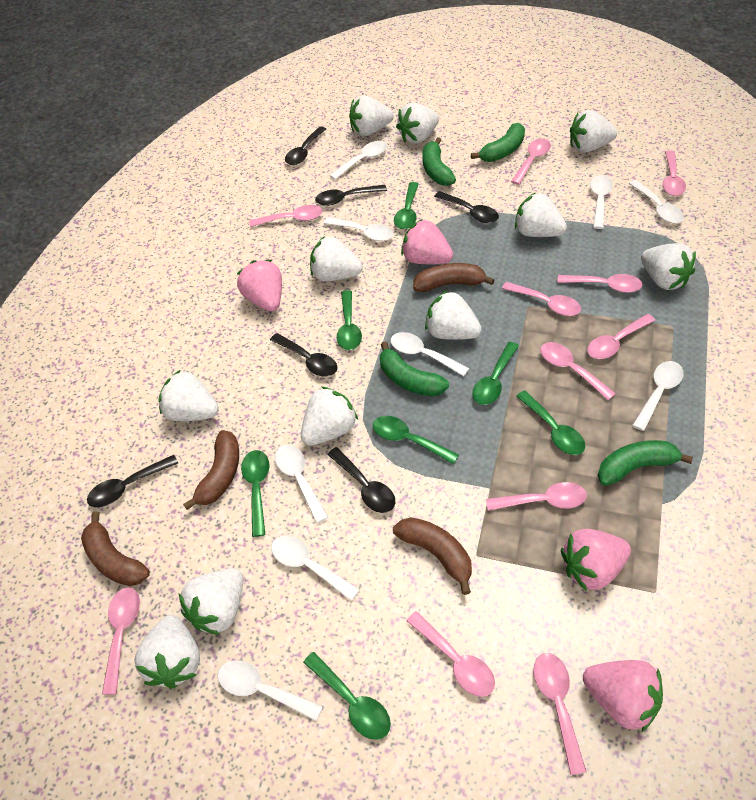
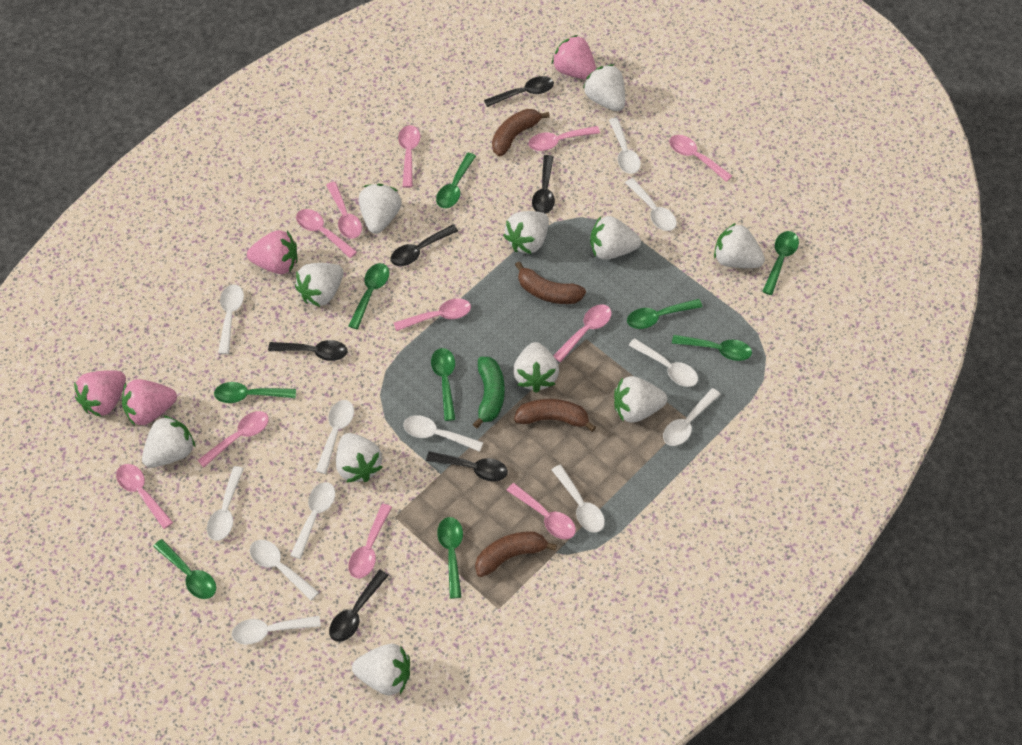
green banana: 4 -> 1
green spoon: 7 -> 9
white spoon: 9 -> 12

